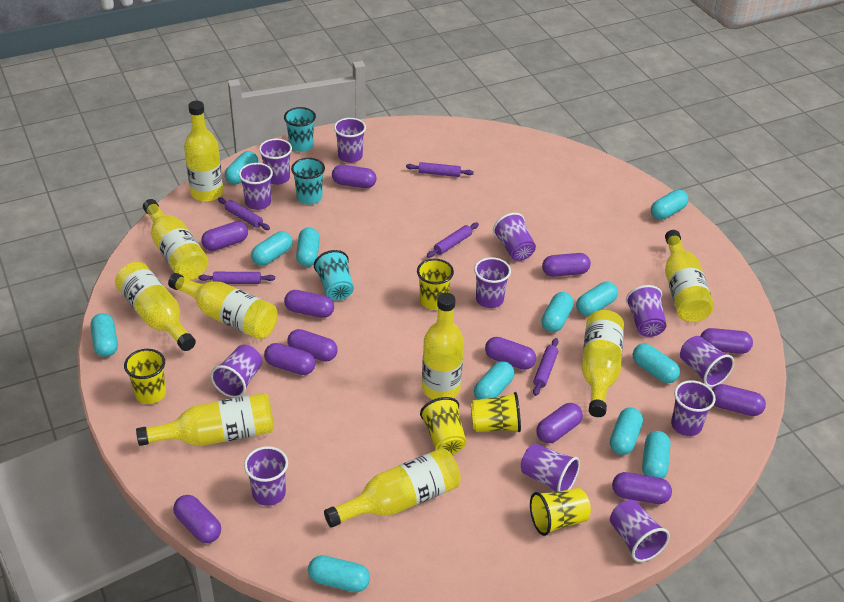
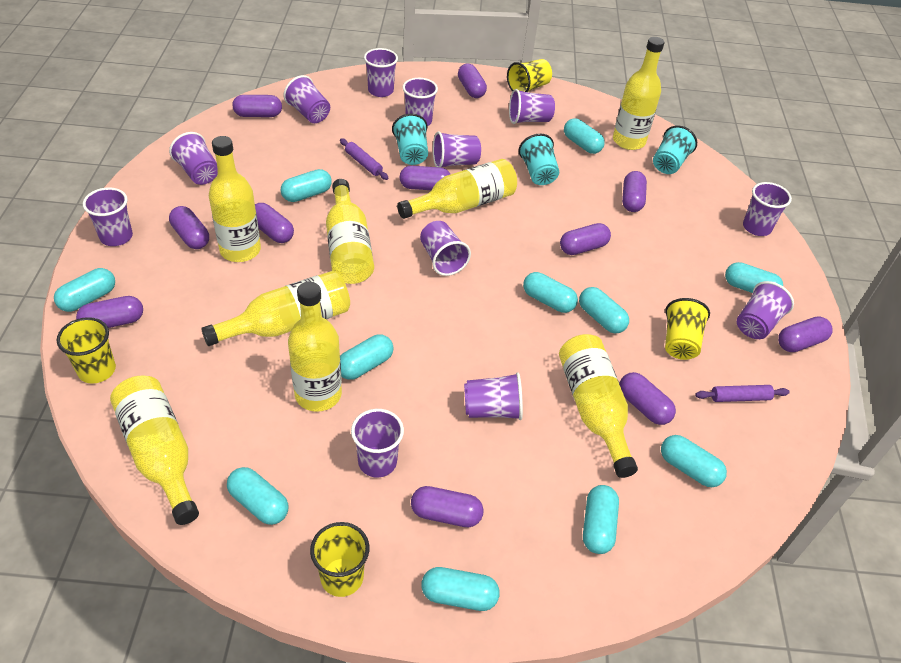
purple capsule: 12 -> 11
purple rolling pin: 5 -> 2
turquoise capsule: 12 -> 11
yellow bottle: 9 -> 8
yellow cup: 5 -> 4

